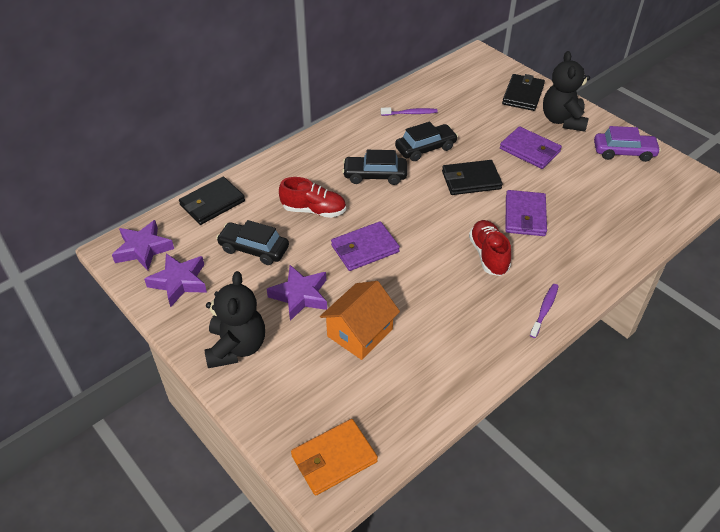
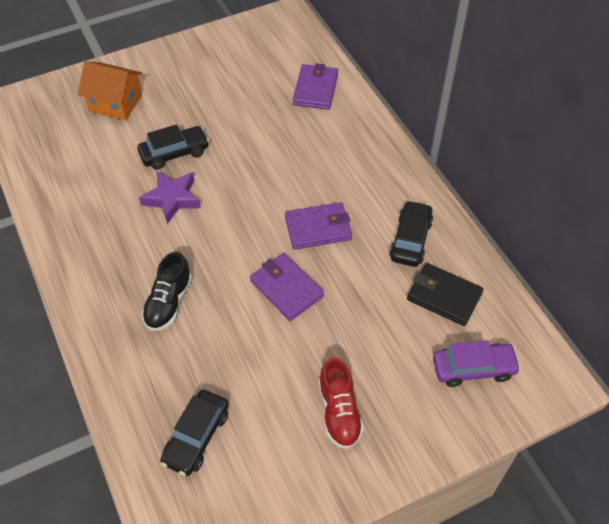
black shoe: 0 -> 1
black teddy bear: 2 -> 0
black wallet: 3 -> 1
orange wallet: 1 -> 0
purple star: 3 -> 1
purple toothbrush: 2 -> 0
red shoe: 2 -> 1

